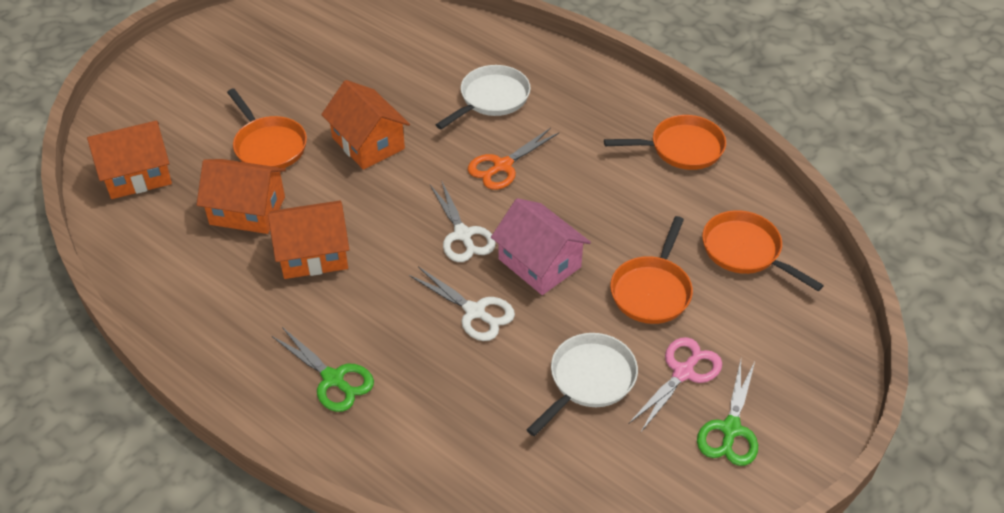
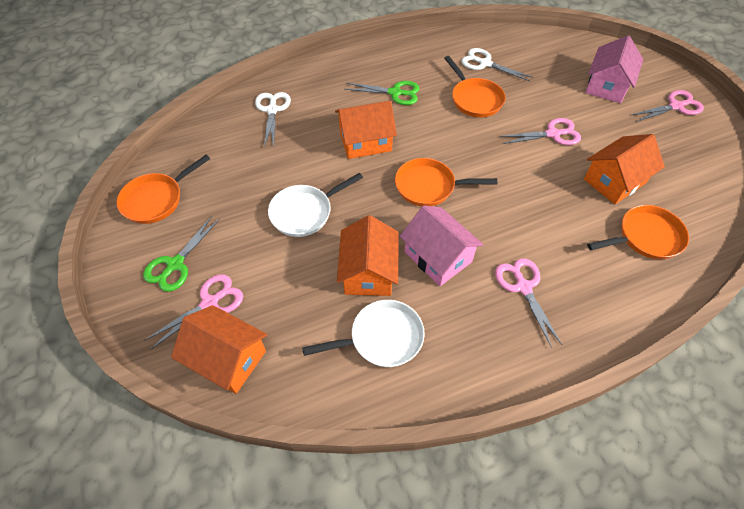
orange scissors: 1 -> 0
pink house: 1 -> 2
pink scissors: 1 -> 4

